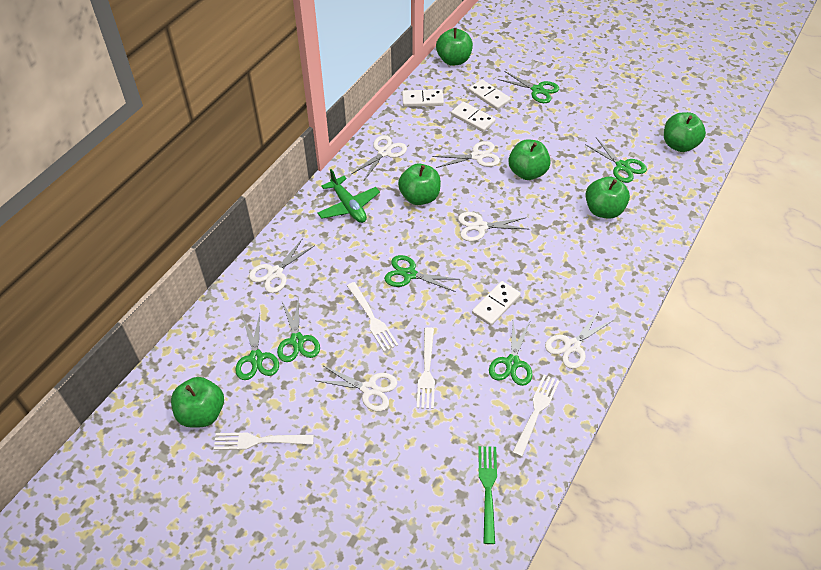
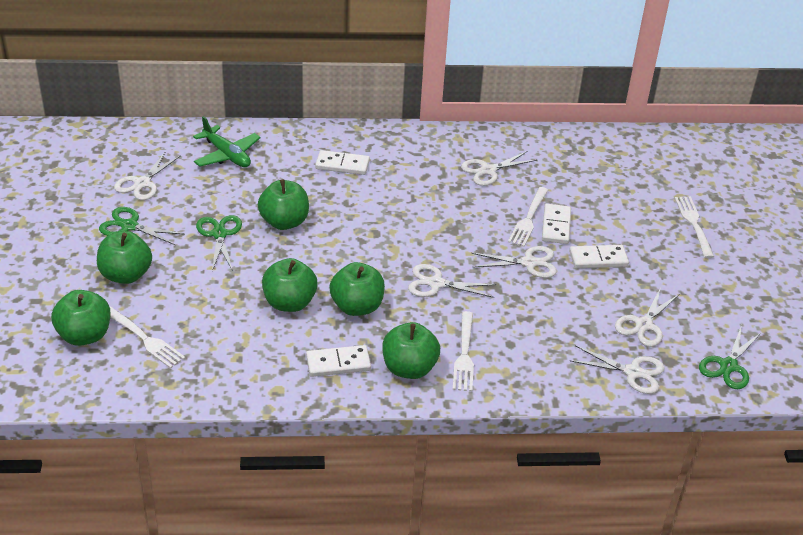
green fork: 1 -> 0
green scissors: 6 -> 3

